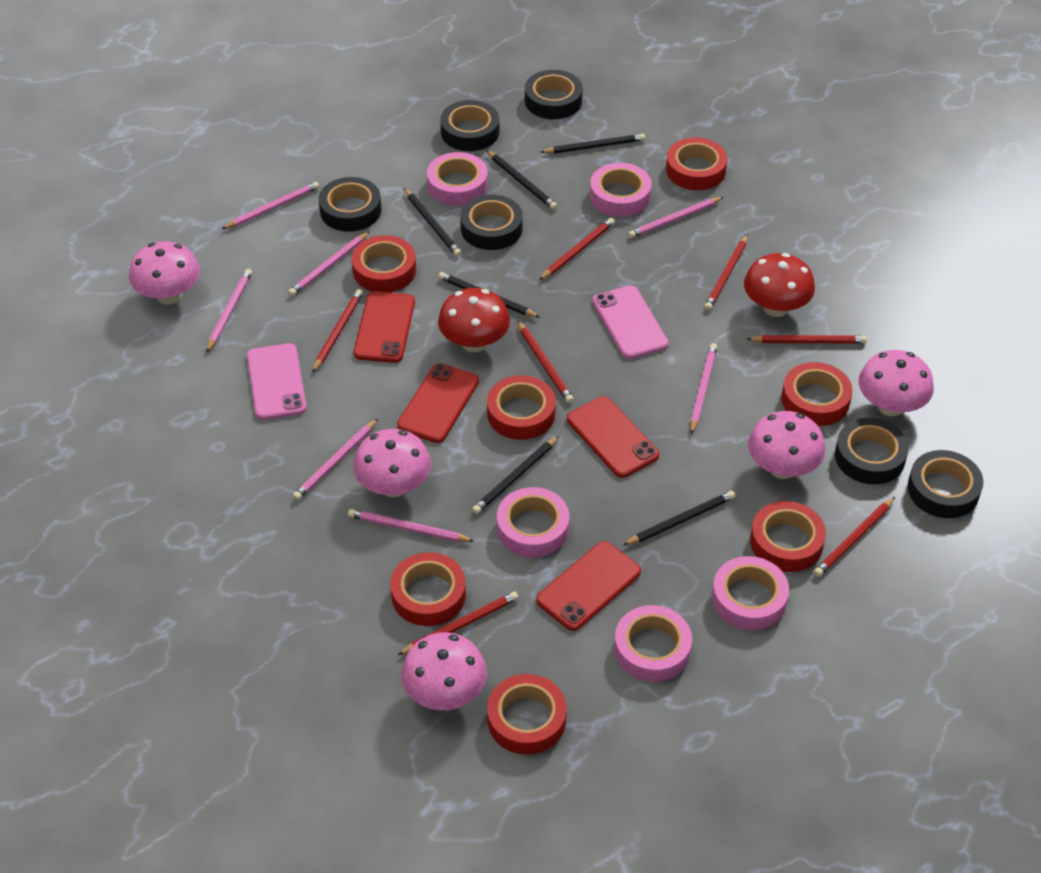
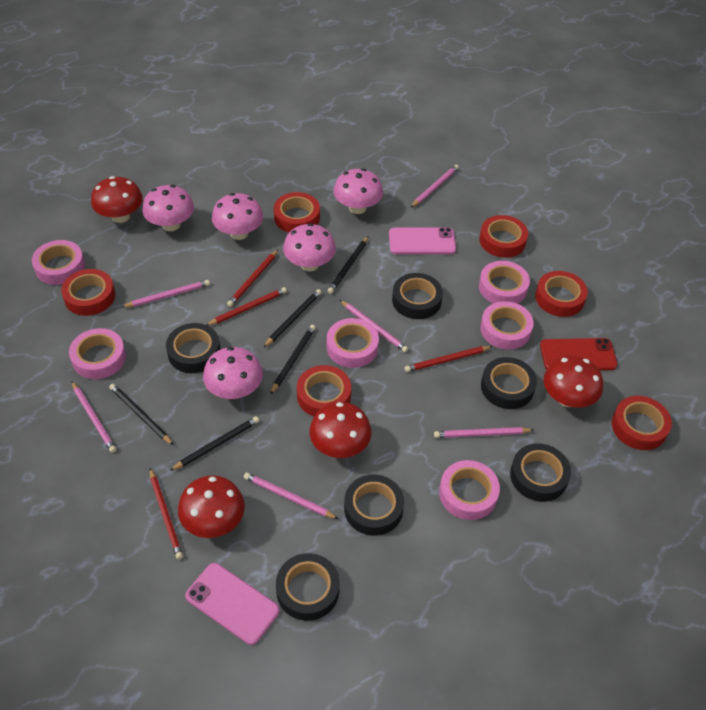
black pencil: 6 -> 5
pink pencil: 7 -> 6
pink tape: 5 -> 6
red mushroom: 2 -> 4
red pencil: 7 -> 4
red phone: 4 -> 1
red tape: 7 -> 6

